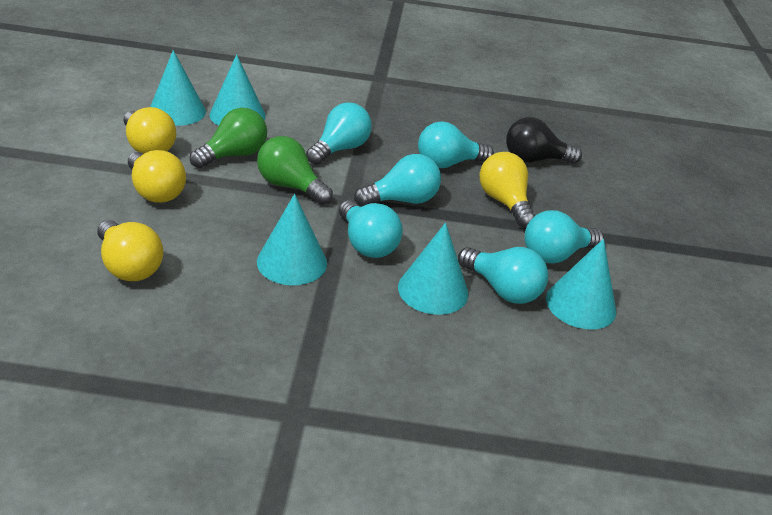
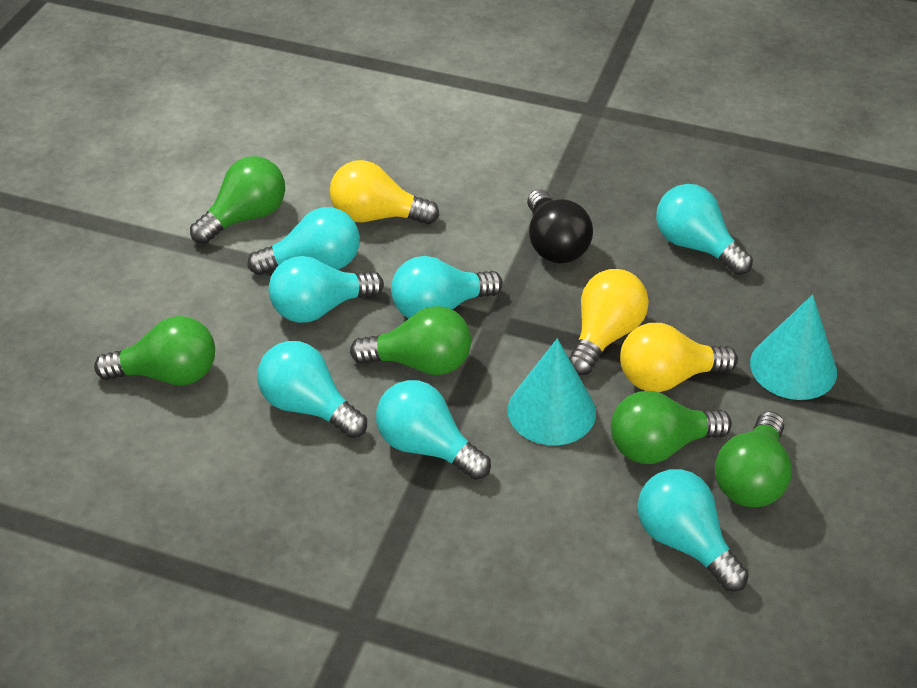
green light bulb: 2 -> 5
turquoise cone: 5 -> 2
turquoise light bulb: 6 -> 7
yellow light bulb: 4 -> 3

